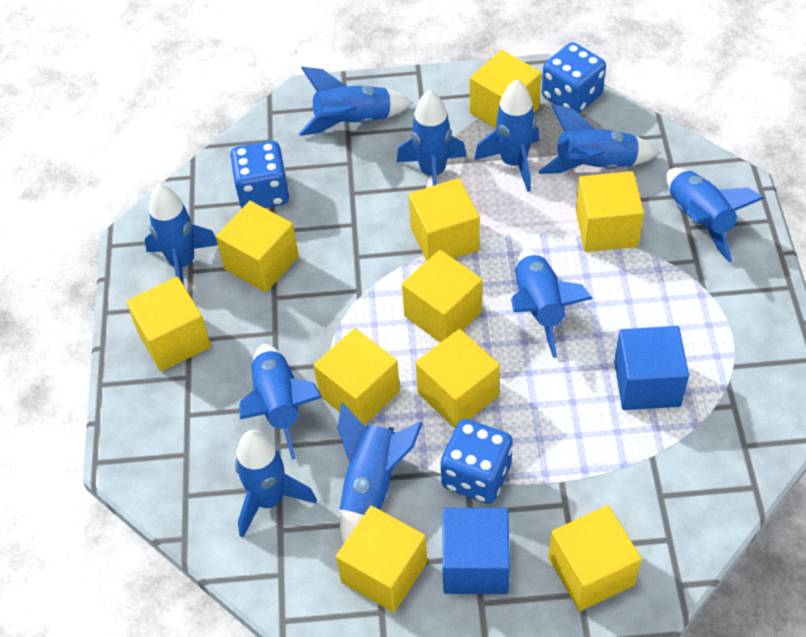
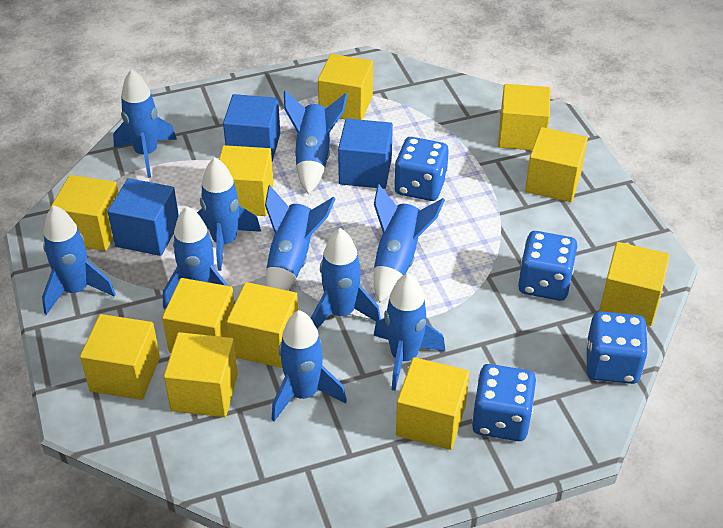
blue cube: 2 -> 3
blue dice: 3 -> 4
yellow cube: 10 -> 11

